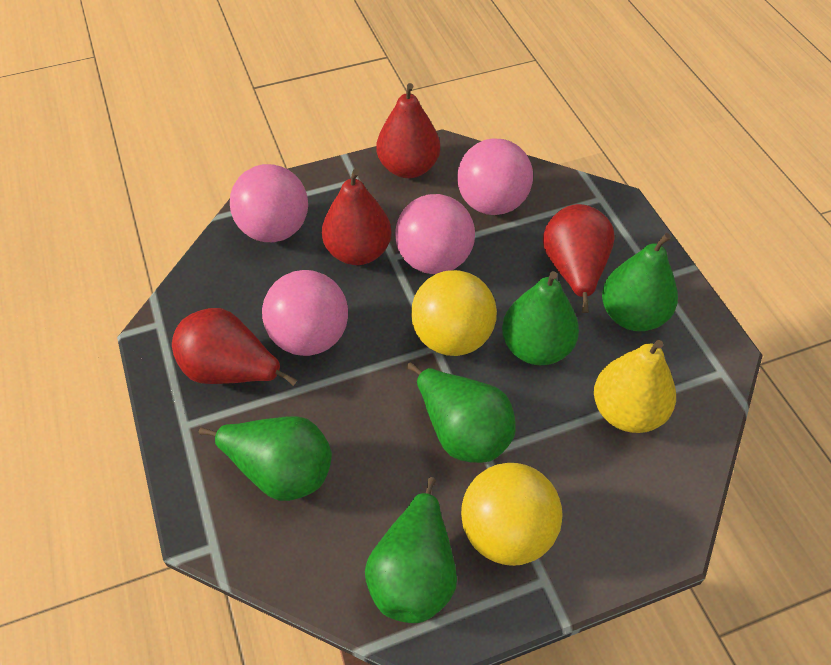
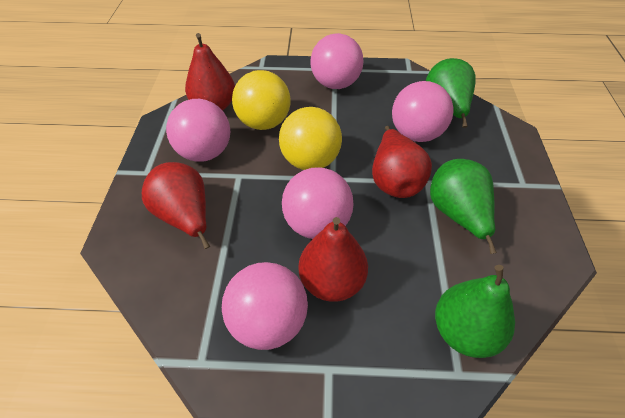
green pear: 5 -> 3
pink ball: 4 -> 5
yellow pear: 1 -> 0

